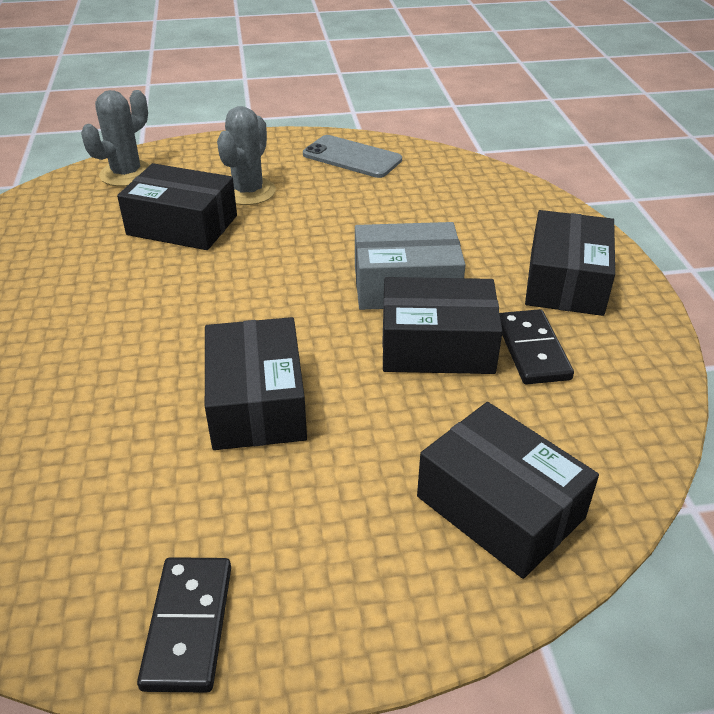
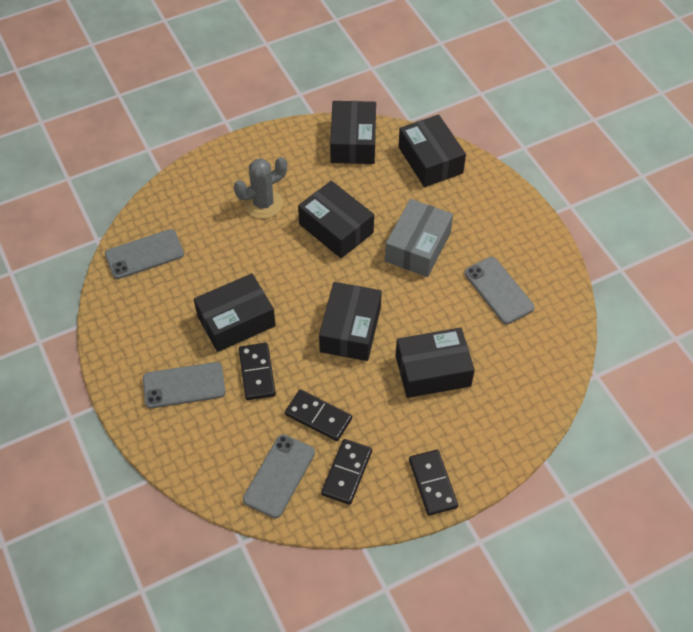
black box: 5 -> 6
black domino: 2 -> 4
grey cactus: 2 -> 1
grey phone: 1 -> 4

